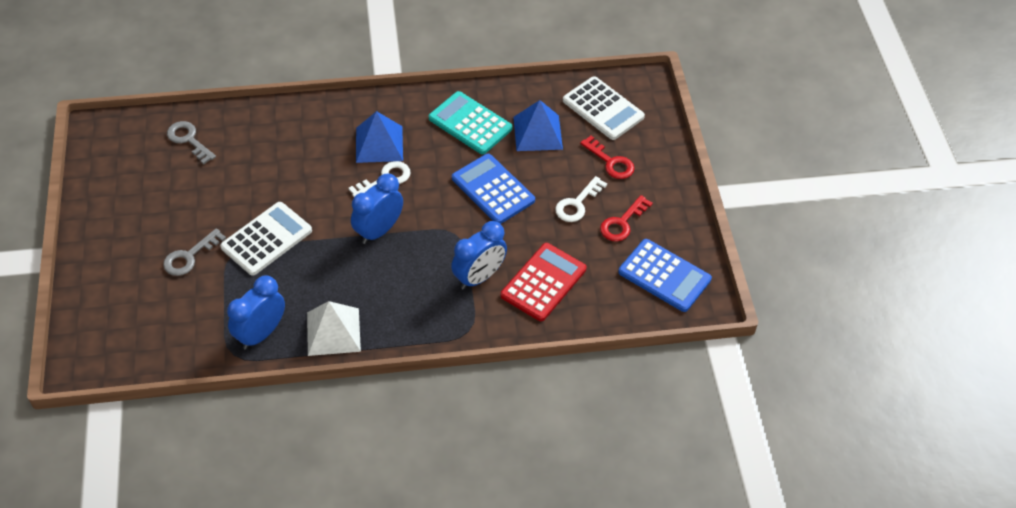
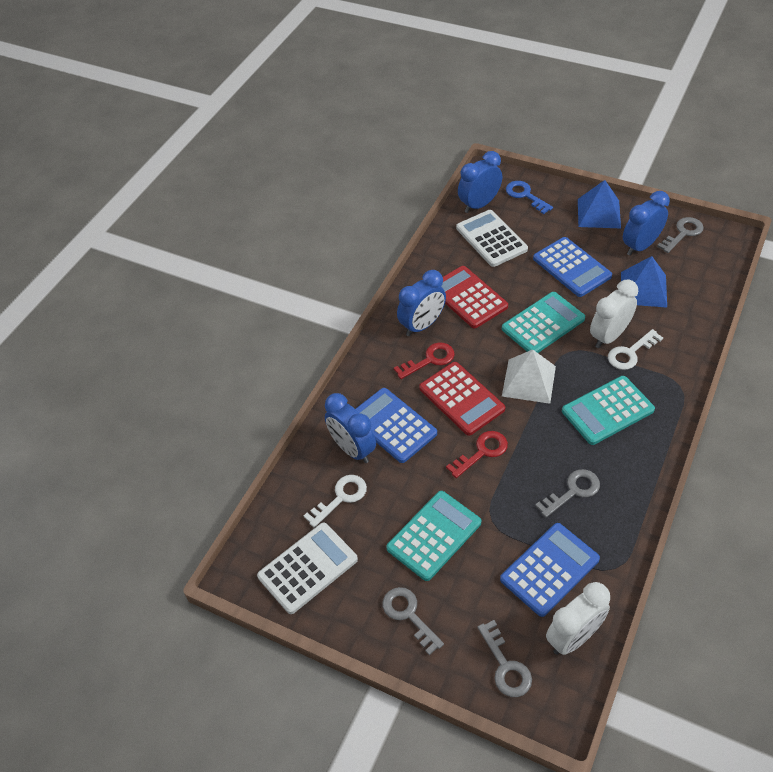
blue calculator: 2 -> 3
blue clock: 3 -> 4
blue key: 0 -> 1
grey key: 2 -> 4
red calculator: 1 -> 2
turquoise calculator: 1 -> 3
white clock: 0 -> 2

